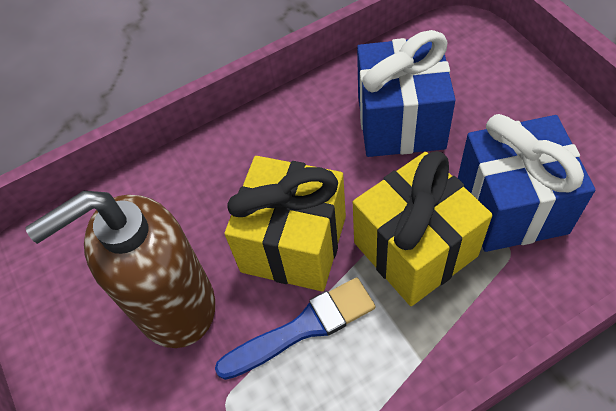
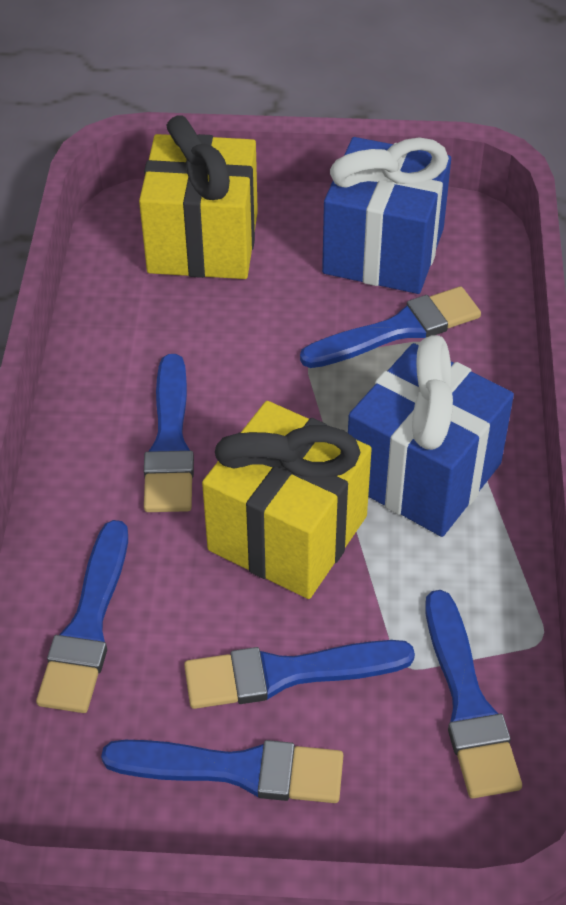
blue brush: 1 -> 6
brown soap dispenser: 1 -> 0

